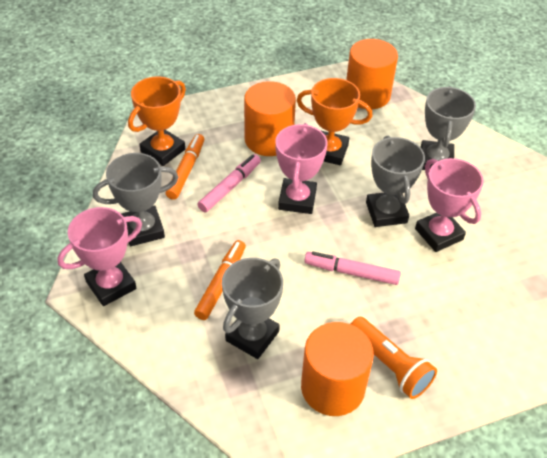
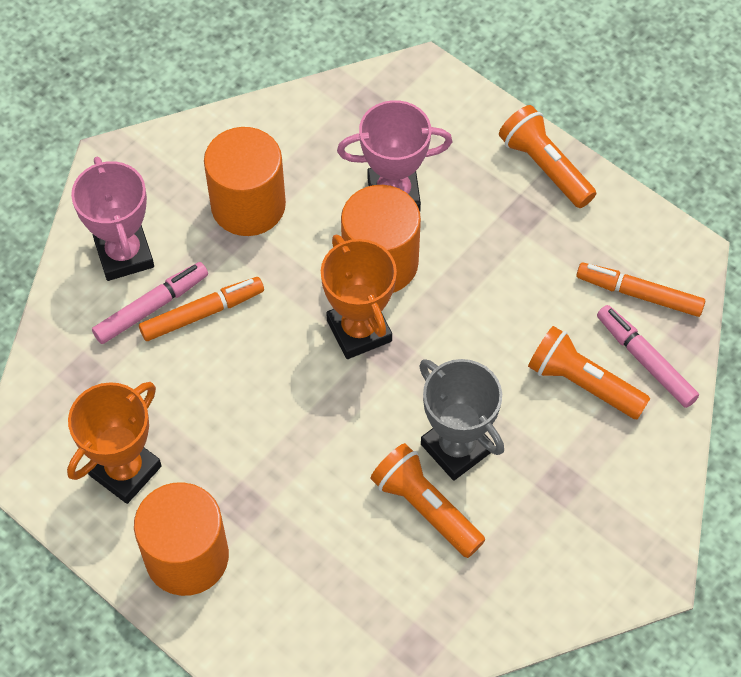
grey trophy: 4 -> 1
orange flashlight: 1 -> 3
pink trophy: 3 -> 2

